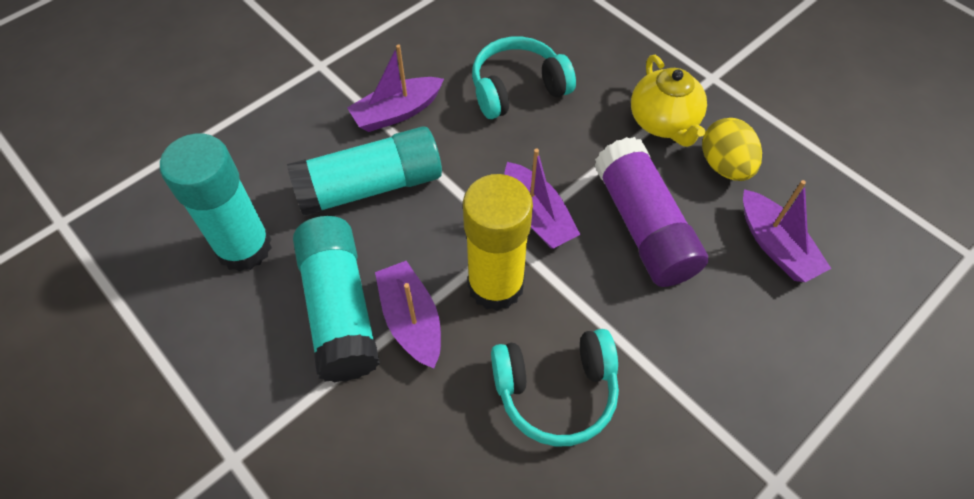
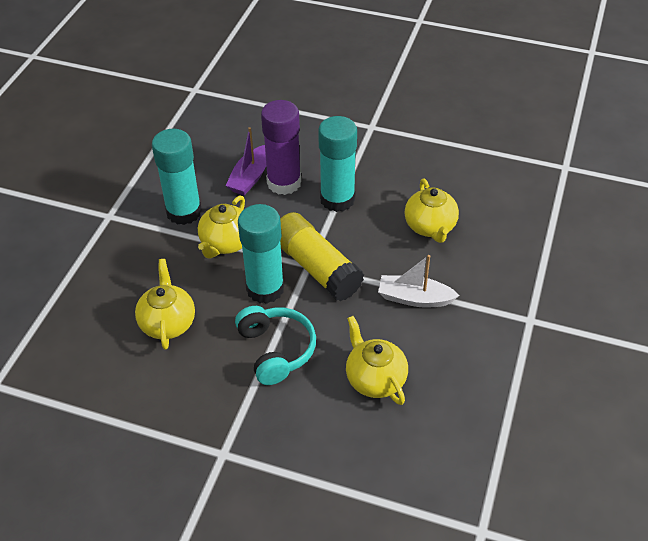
purple boat: 4 -> 1
turquoise headphones: 2 -> 1
white boat: 0 -> 1
yellow egg: 1 -> 0
yellow teapot: 1 -> 4

